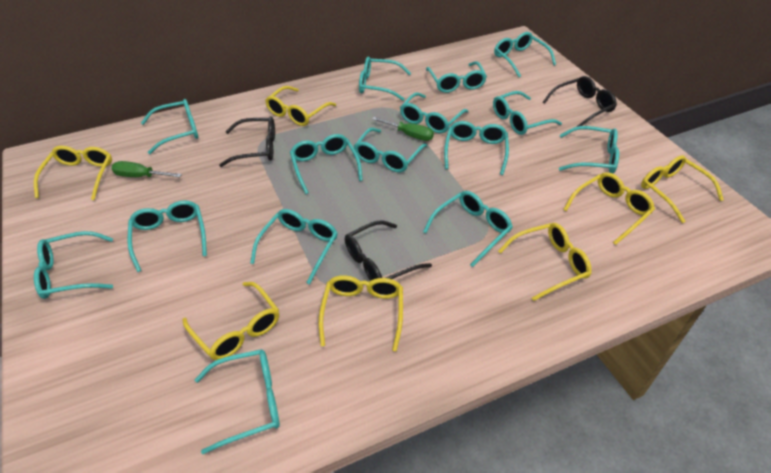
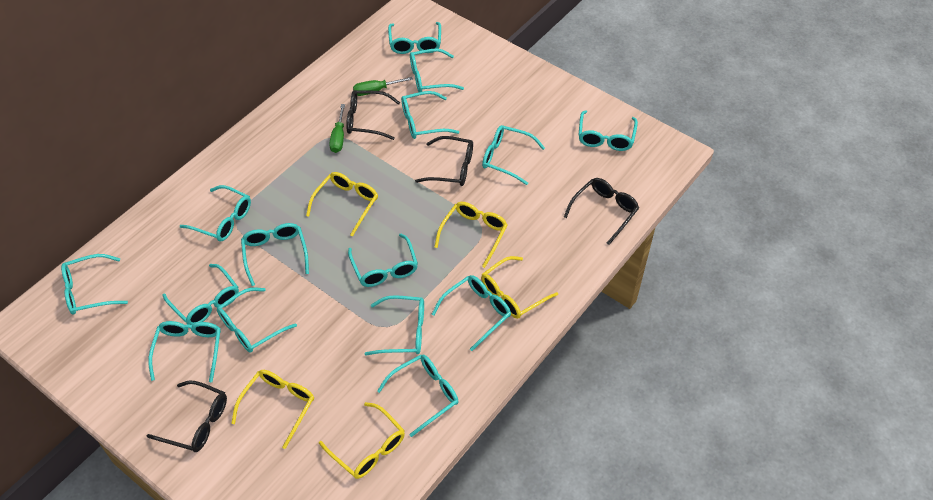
black glasses: 3 -> 4
yellow glasses: 7 -> 5

